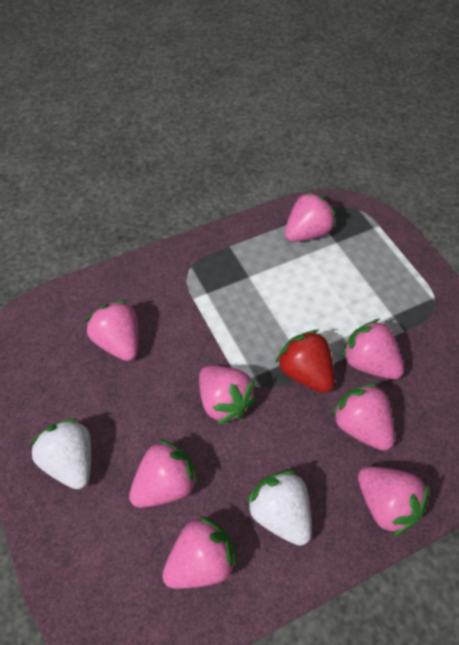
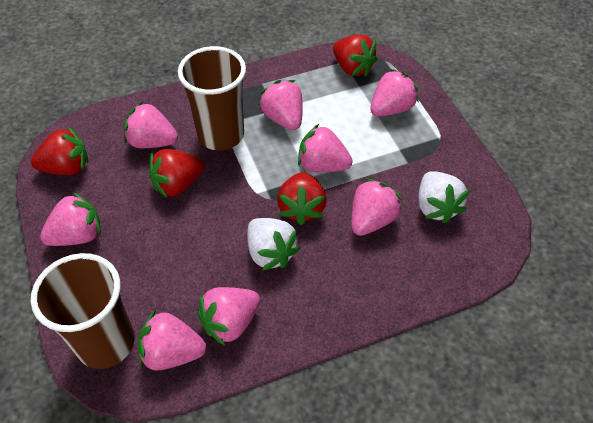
brown cup: 0 -> 2
red strawberry: 1 -> 4

